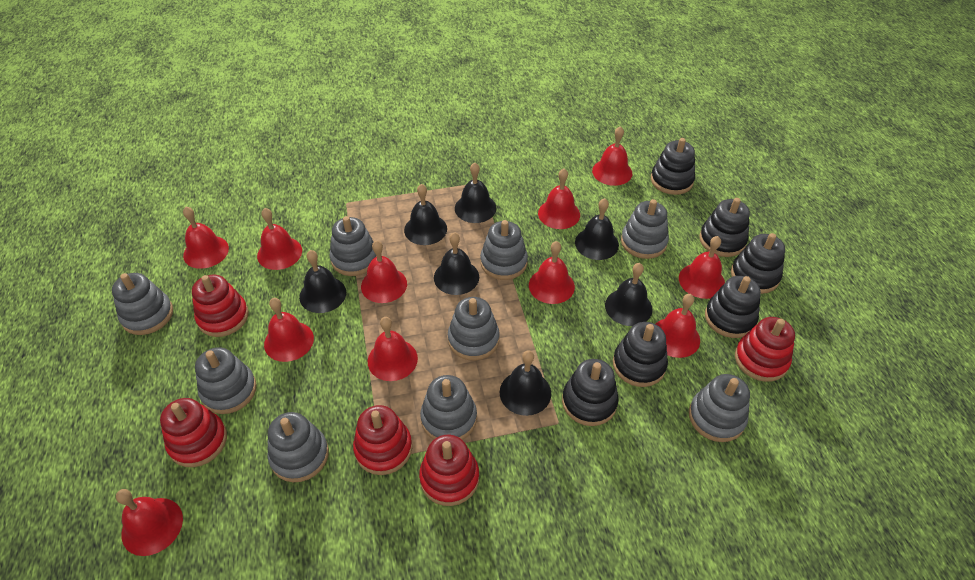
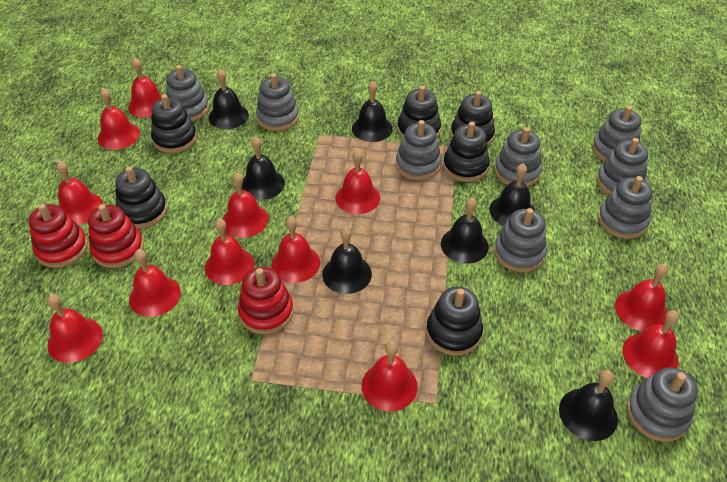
red bell: 11 -> 12
red stacking toy: 5 -> 3

